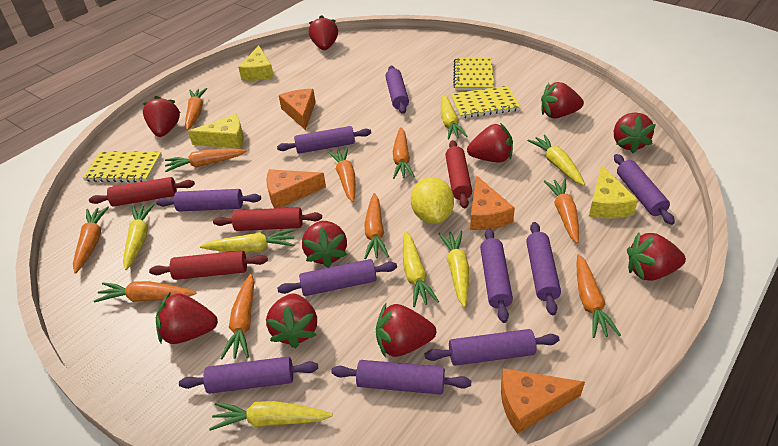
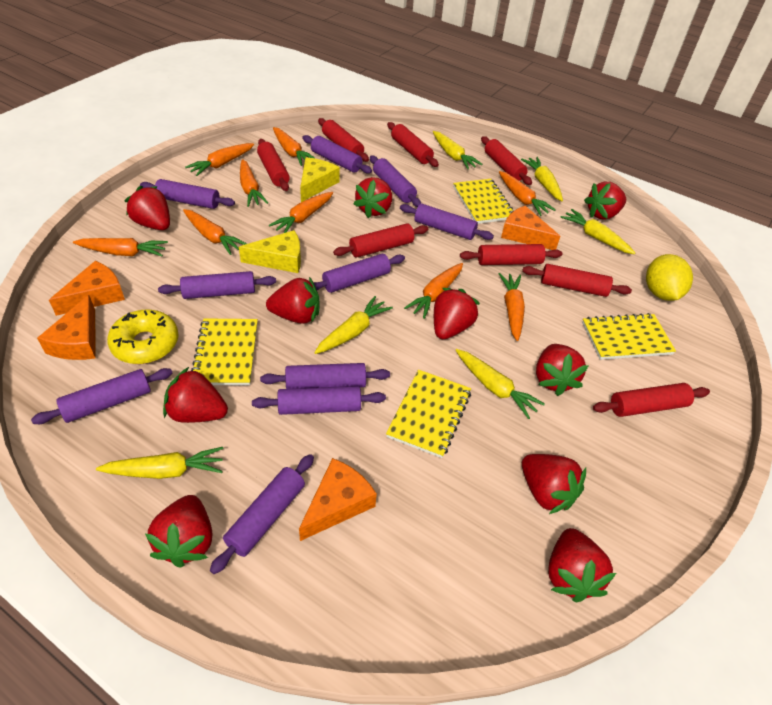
orange carrot: 10 -> 9
red rolling pin: 4 -> 8
yellow carrot: 7 -> 6
yellow cheese: 3 -> 2
yellow donut: 0 -> 1
yellow notebook: 3 -> 4

